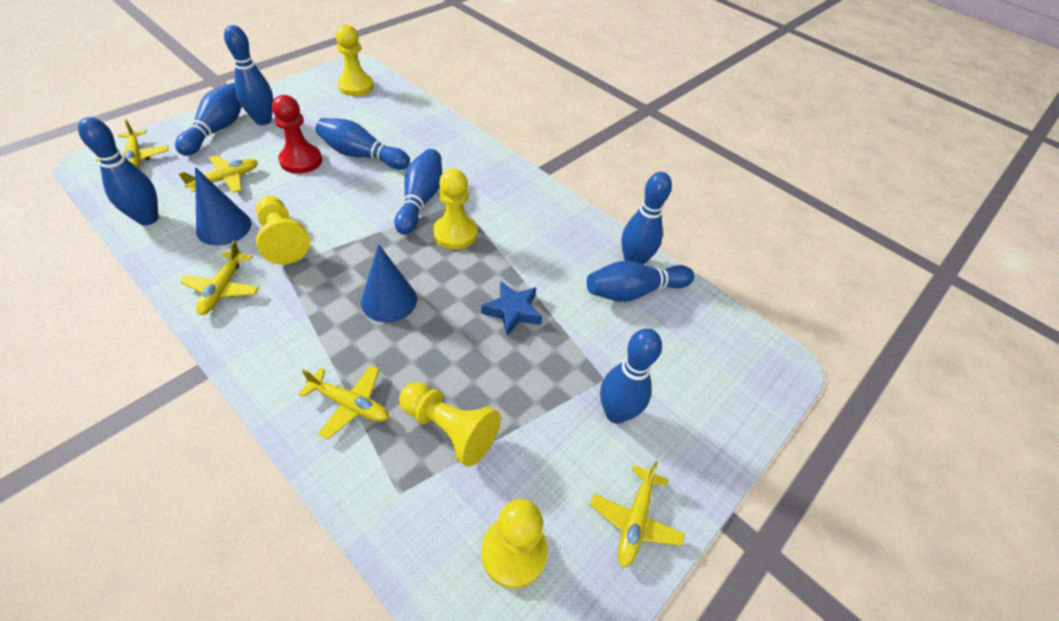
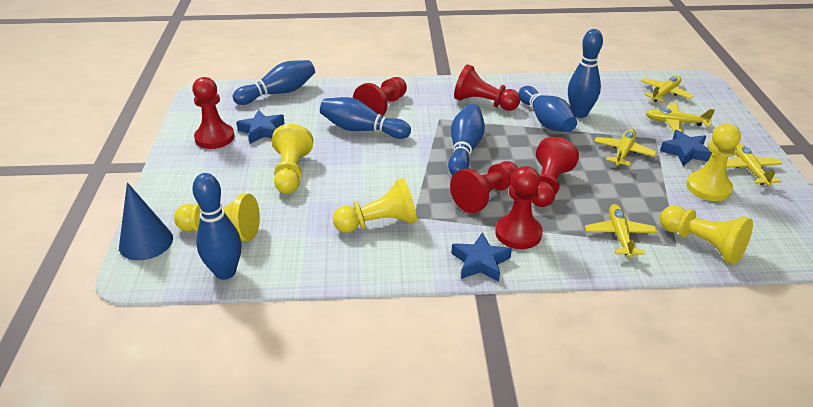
blue bowling pin: 8 -> 6
blue cone: 2 -> 1
blue star: 1 -> 3
red pawn: 1 -> 6

